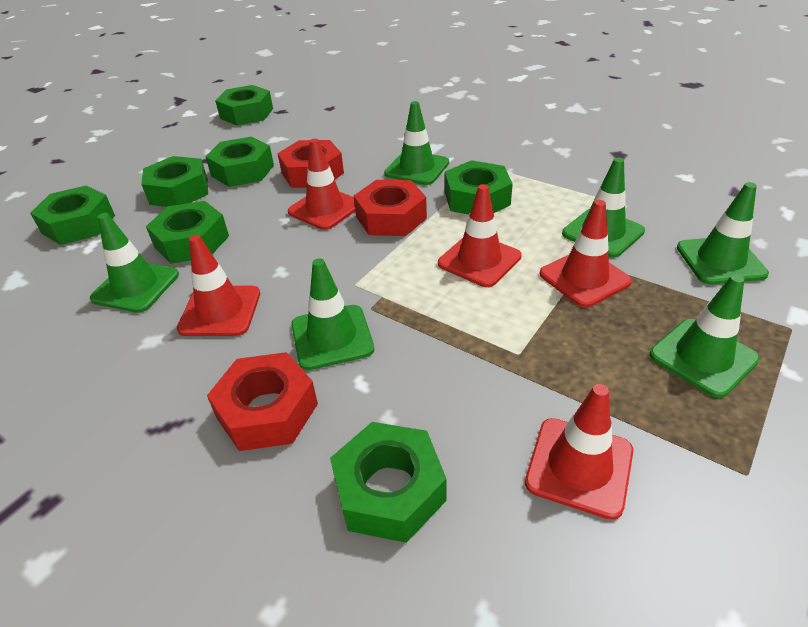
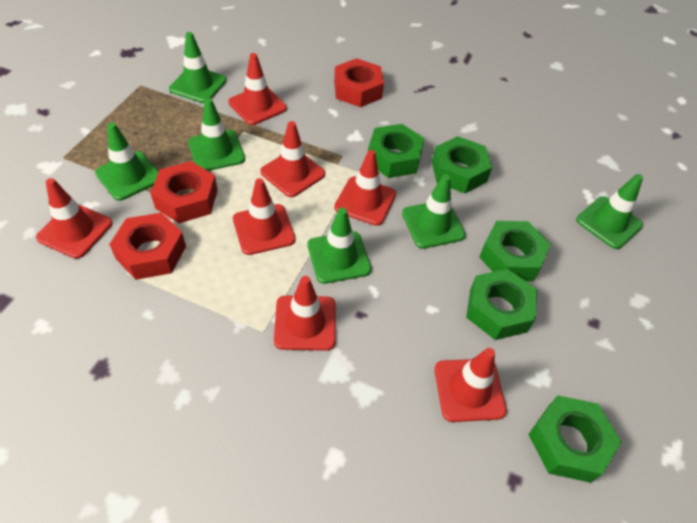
green nut: 7 -> 5
red traffic cone: 5 -> 7

